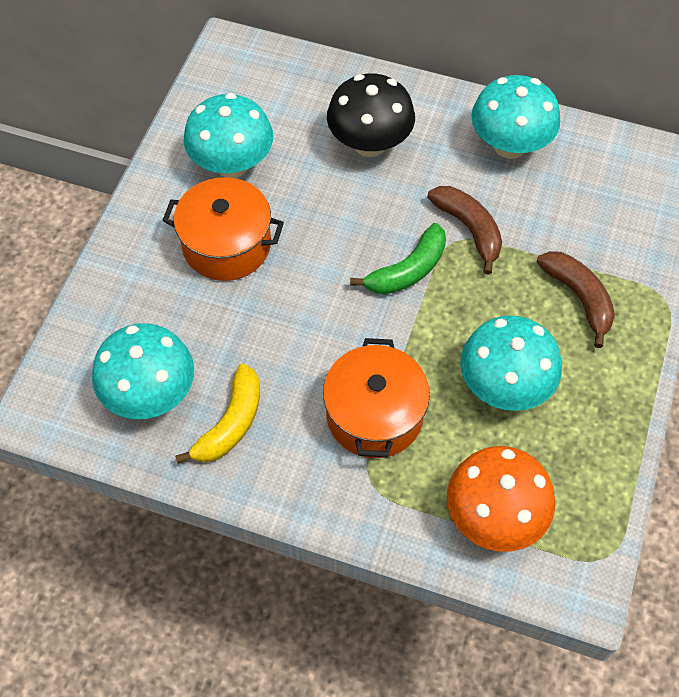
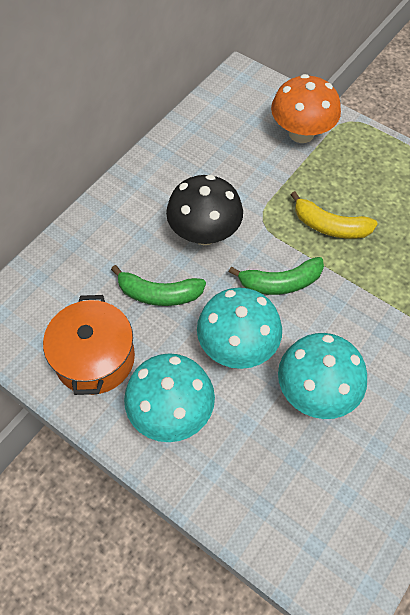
brown banana: 2 -> 0
green banana: 1 -> 2
orange pot: 2 -> 1
turquoise mushroom: 4 -> 3

